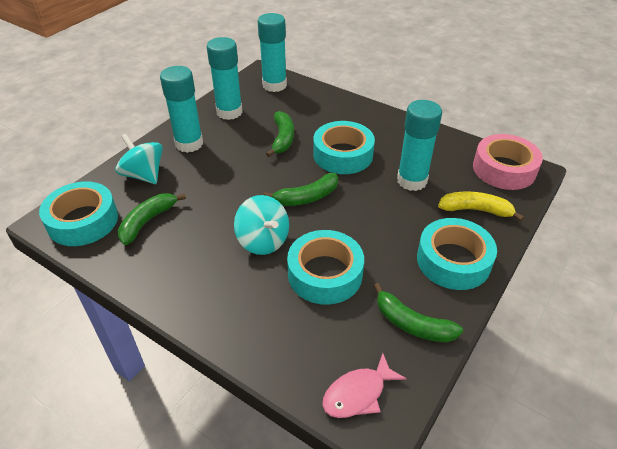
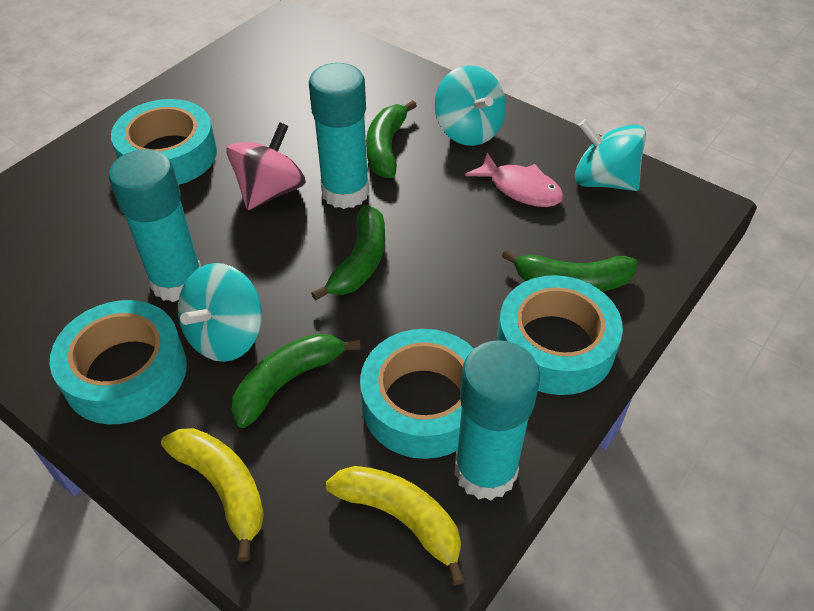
pink spinning top: 0 -> 1
pink tape: 1 -> 0
turquoise glue stick: 4 -> 3
turquoise spinning top: 2 -> 3
yellow banana: 1 -> 2

